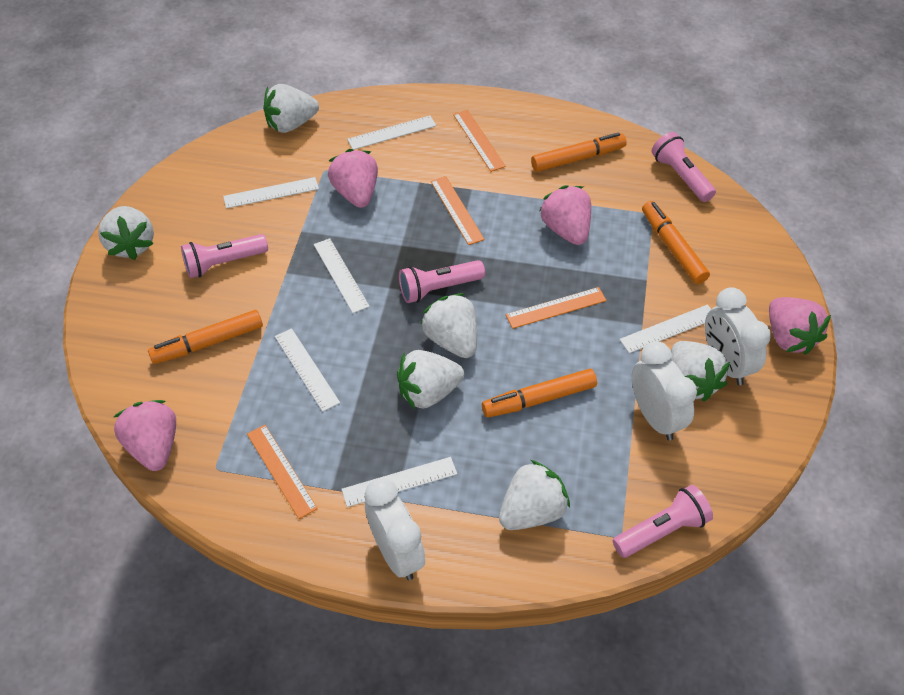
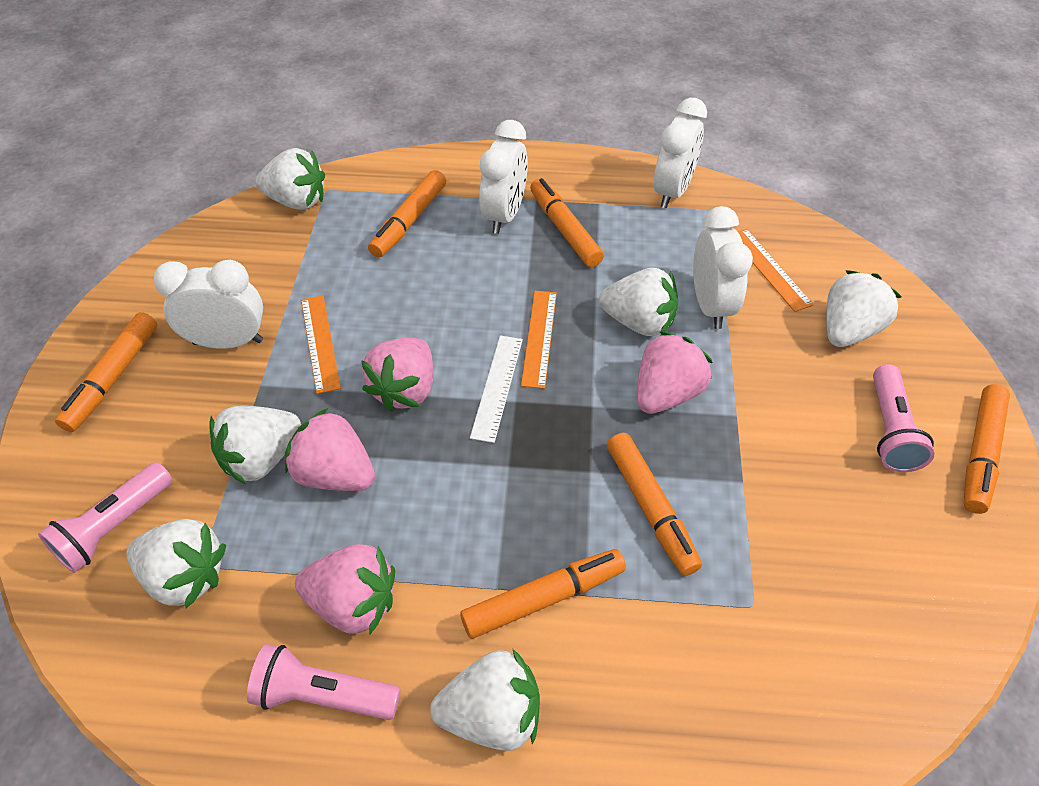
orange marker: 4 -> 6
orange ruler: 4 -> 3
pink flashlight: 4 -> 3
white clock: 3 -> 4
white ruler: 6 -> 1

